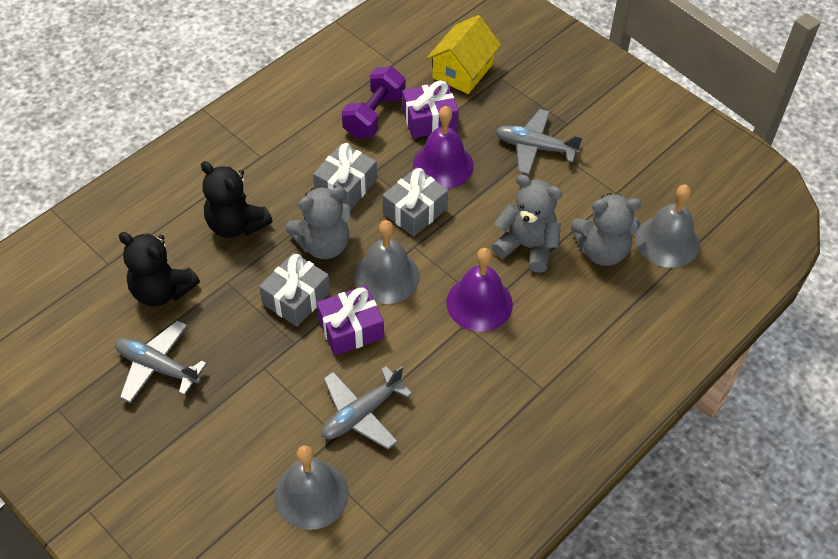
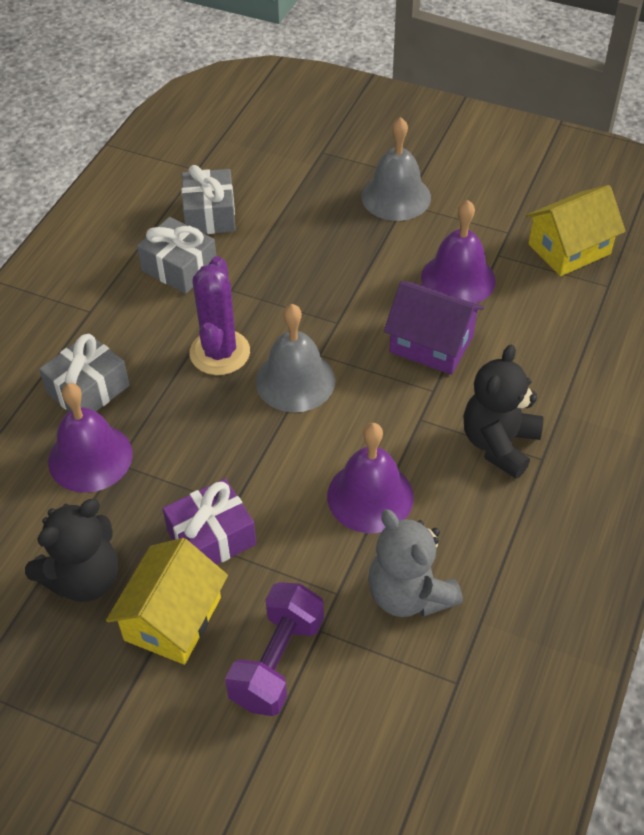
grey bell: 3 -> 2
grey plane: 3 -> 0
grey teddy bear: 3 -> 1
purple bell: 2 -> 3
purple cactus: 0 -> 1
purple gift: 2 -> 1
purple house: 0 -> 1
yellow house: 1 -> 2

